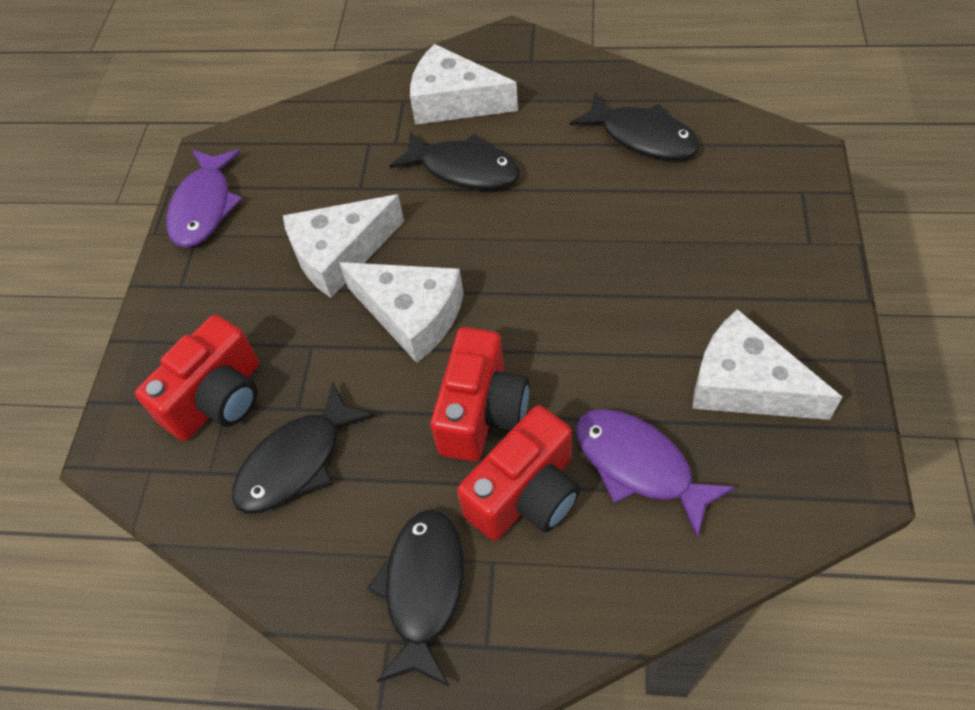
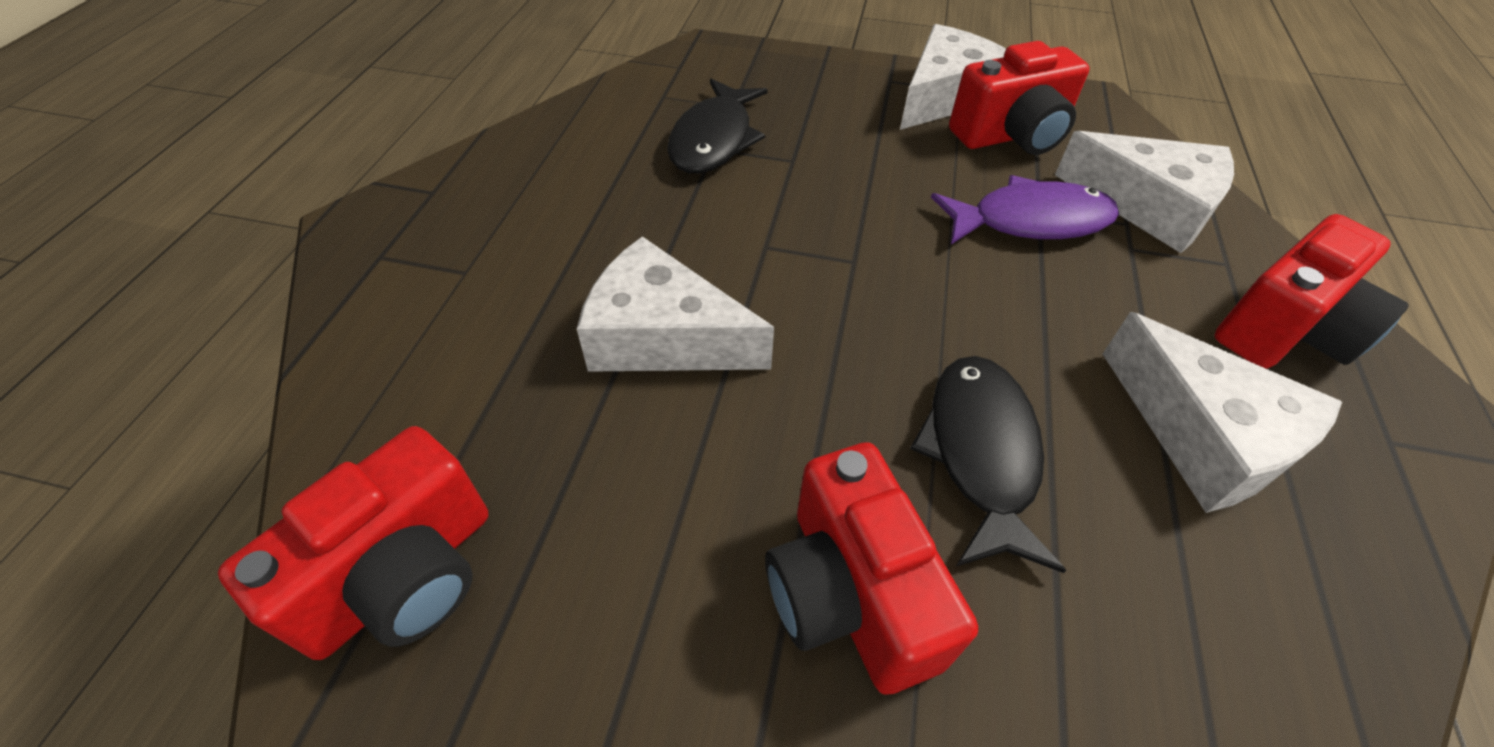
black fish: 4 -> 2
purple fish: 2 -> 1
red camera: 3 -> 4

